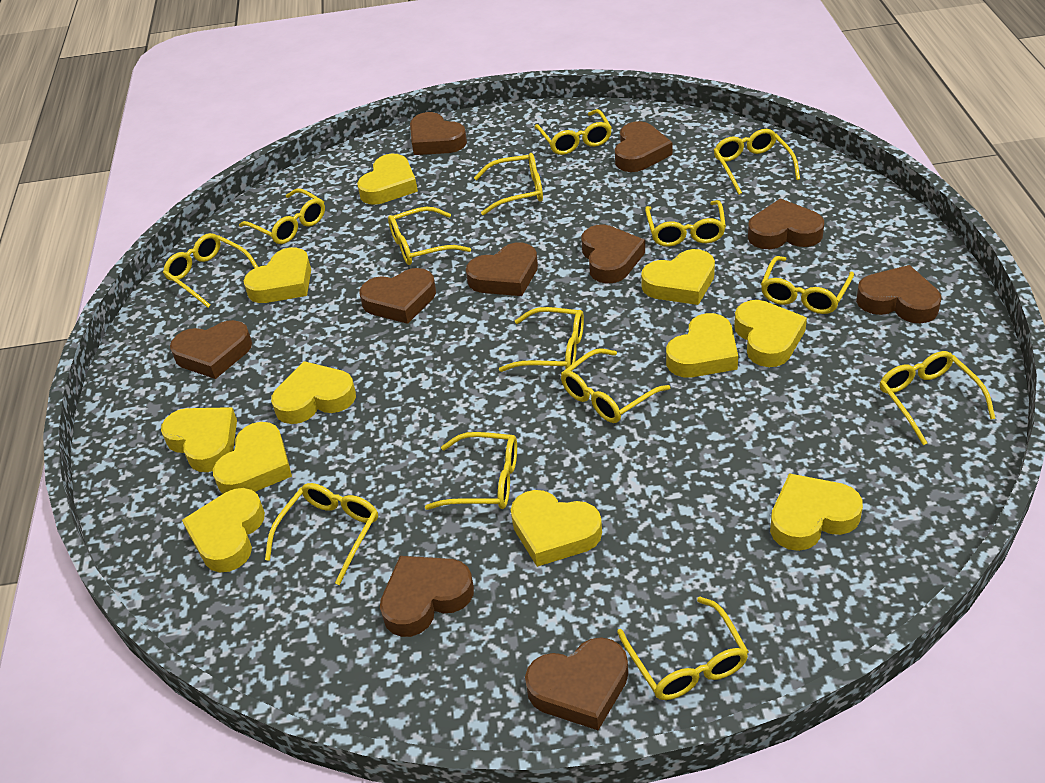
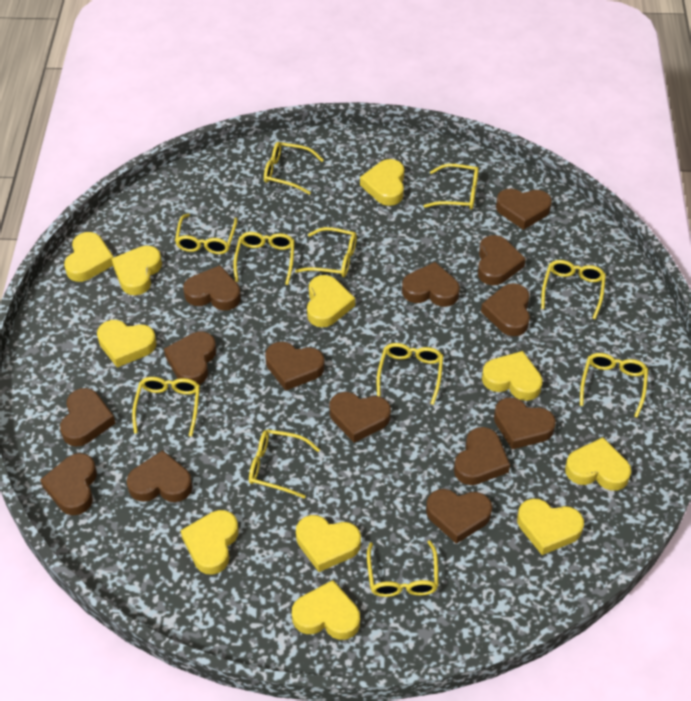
brown heart: 10 -> 14
yellow glasses: 14 -> 11

